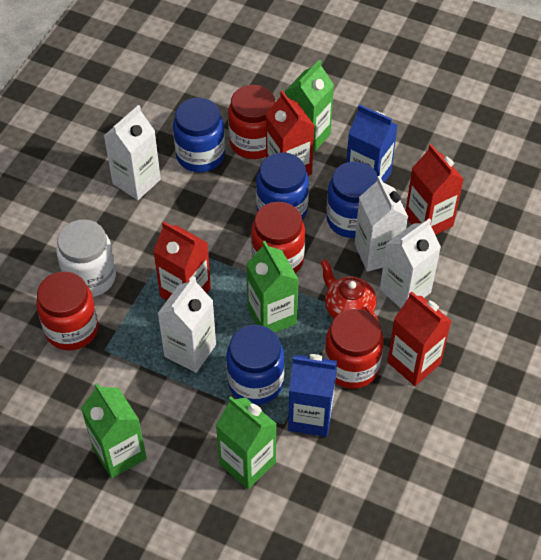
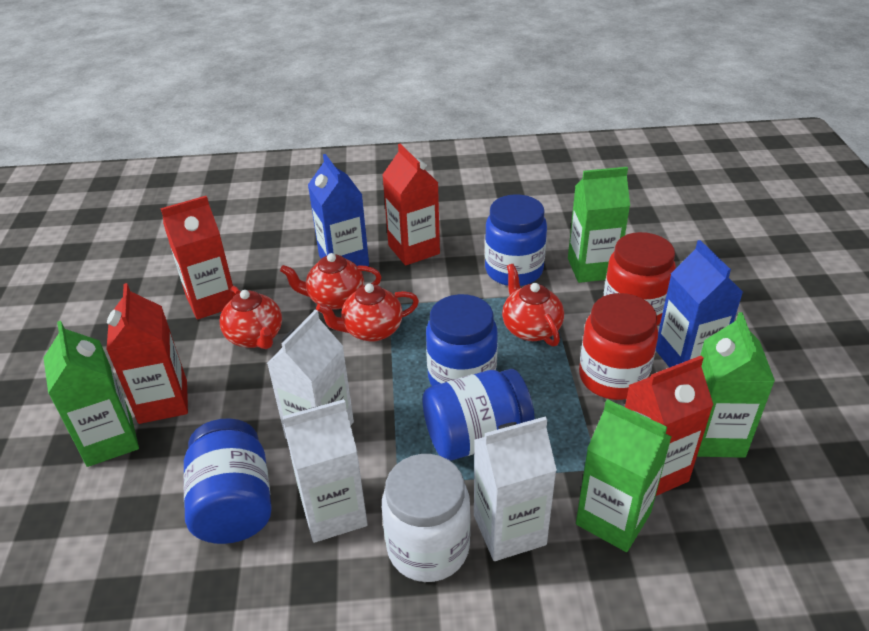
red jar: 4 -> 2
red teapot: 1 -> 4
white carton: 4 -> 3

